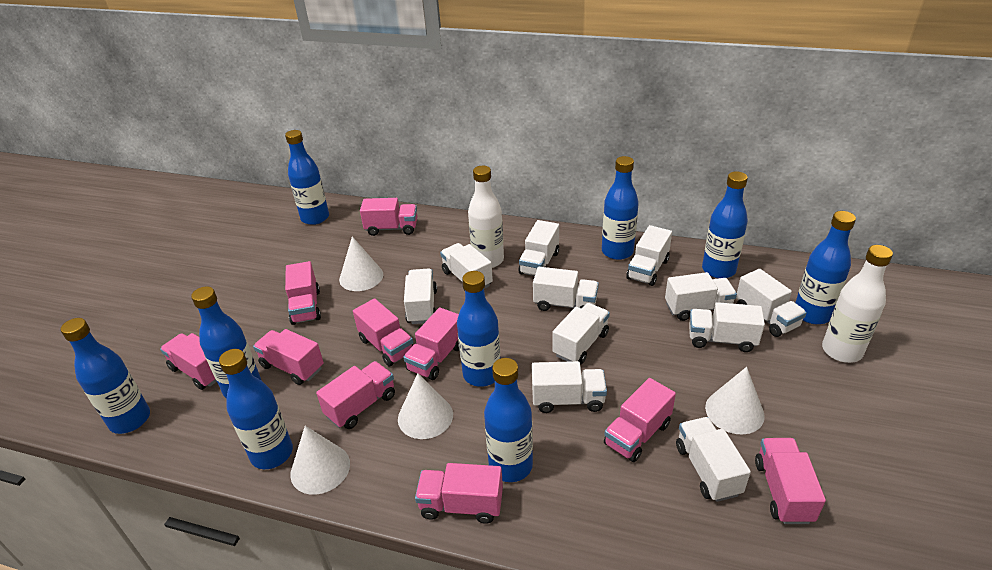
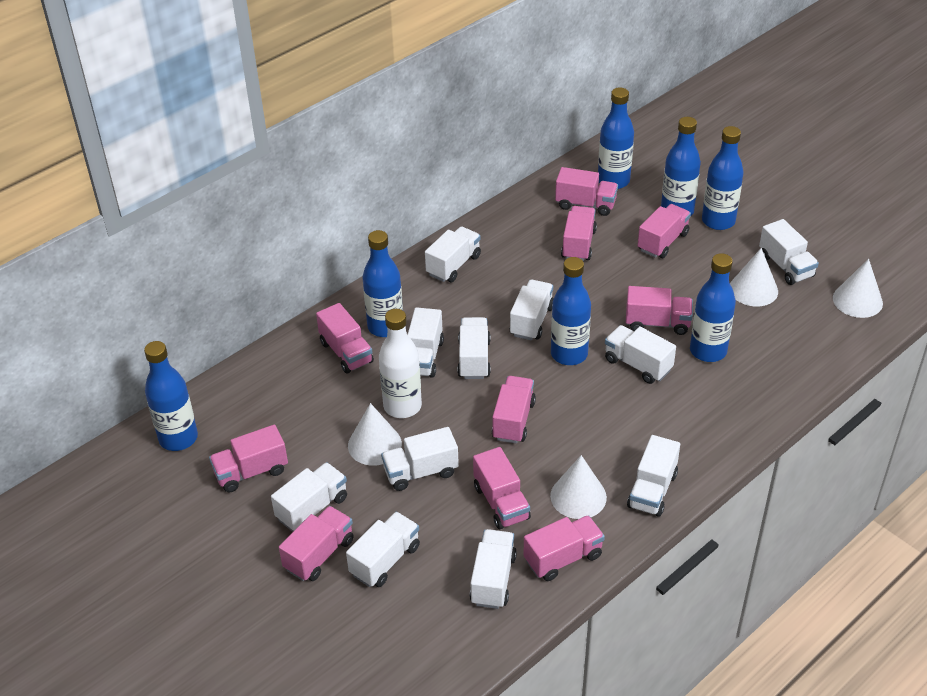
blue bottle: 9 -> 7
white bottle: 2 -> 1

